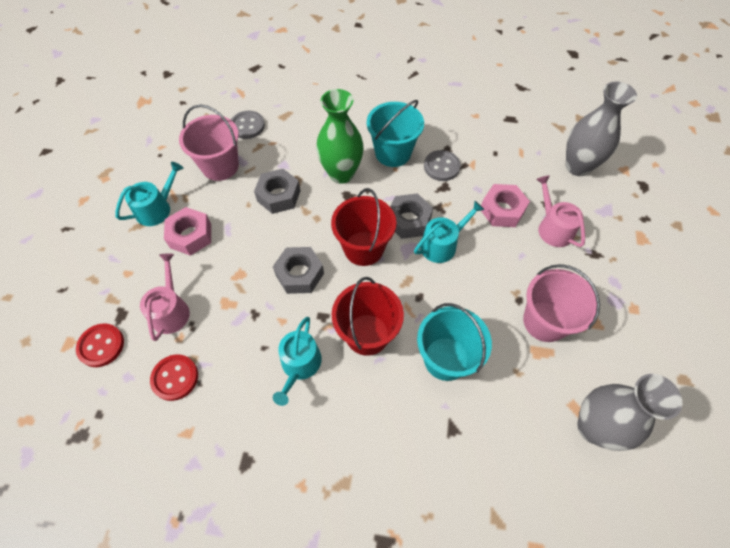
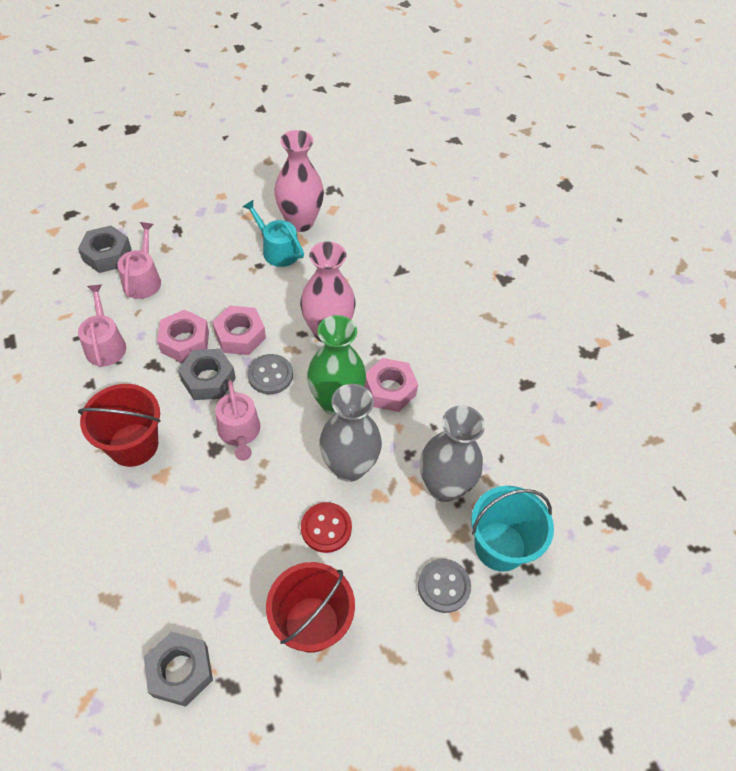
pink bucket: 2 -> 0
pink nut: 2 -> 3
pink vase: 0 -> 2
pink watering can: 2 -> 3
red button: 2 -> 1
turquoise bucket: 2 -> 1
turquoise watering can: 3 -> 1

